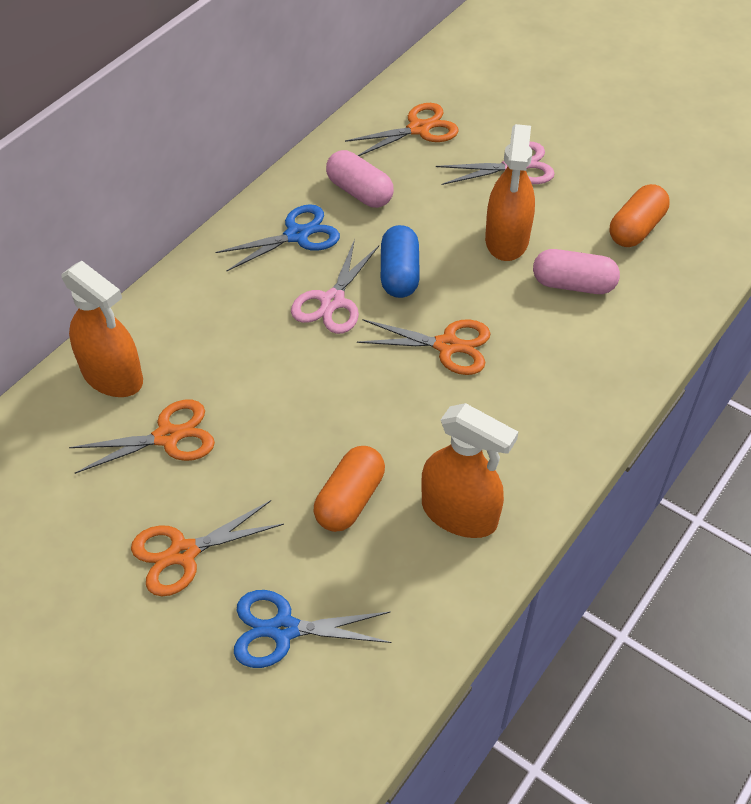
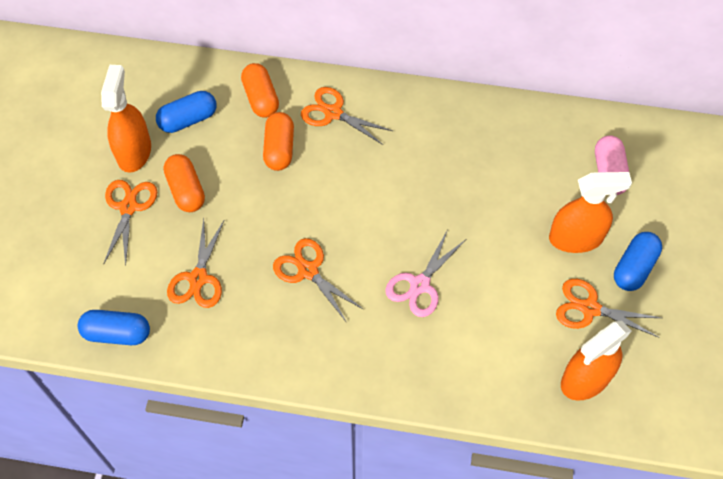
blue capsule: 1 -> 3
blue scissors: 2 -> 0
orange capsule: 2 -> 3
orange scissors: 4 -> 5
pink capsule: 2 -> 1
pink scissors: 2 -> 1

